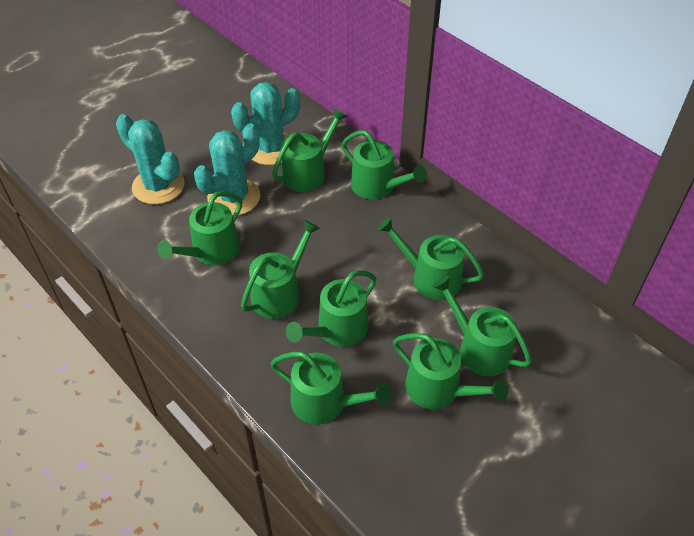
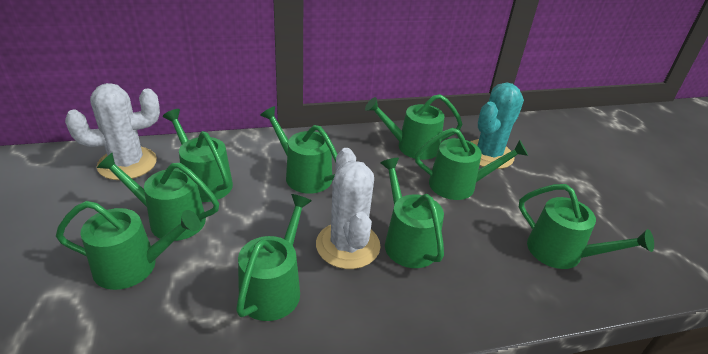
turquoise cactus: 3 -> 1
white cactus: 0 -> 2

